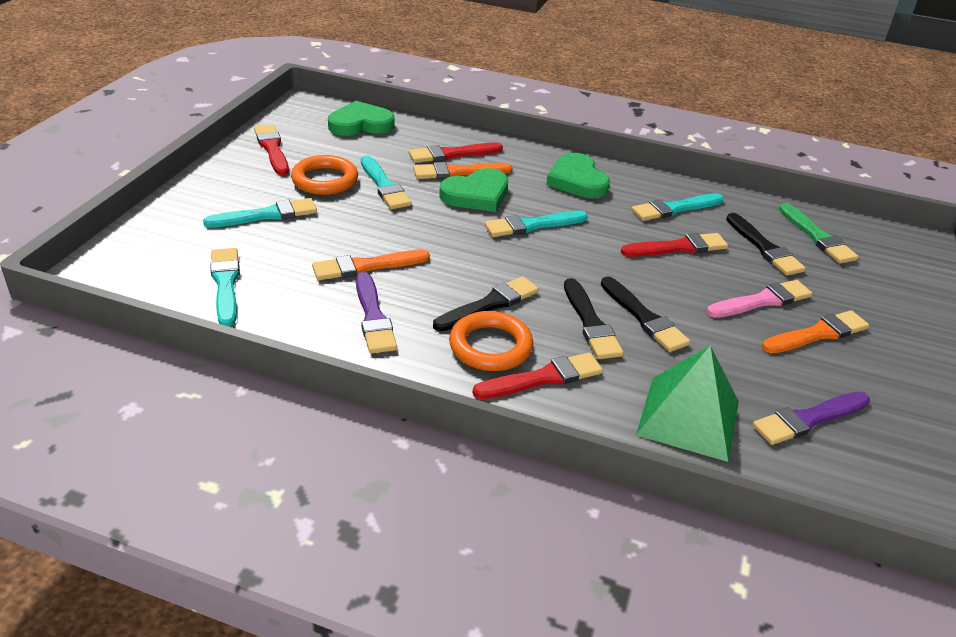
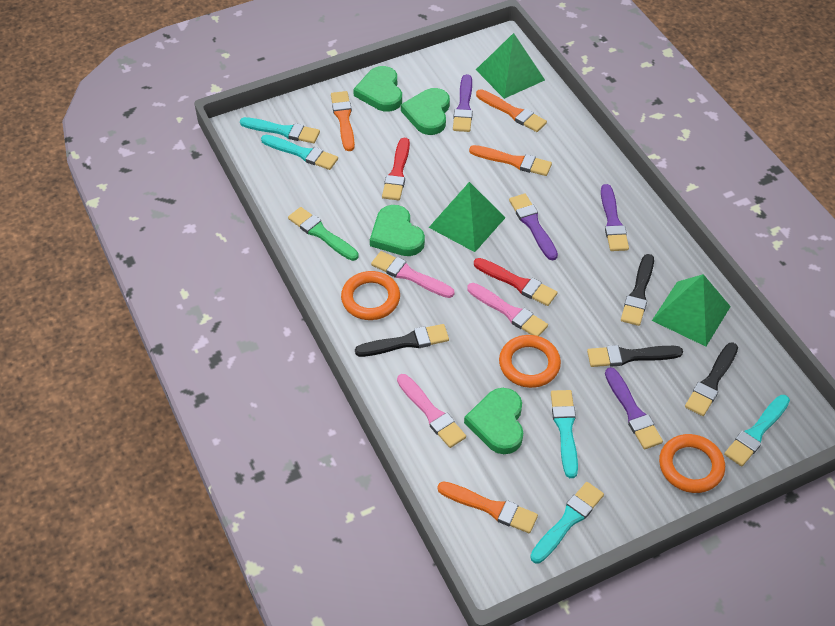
green heart: 3 -> 4
green pyramid: 1 -> 3
orange brush: 3 -> 4
orange ring: 2 -> 3
pink brush: 1 -> 3
purple brush: 2 -> 4
red brush: 4 -> 2

